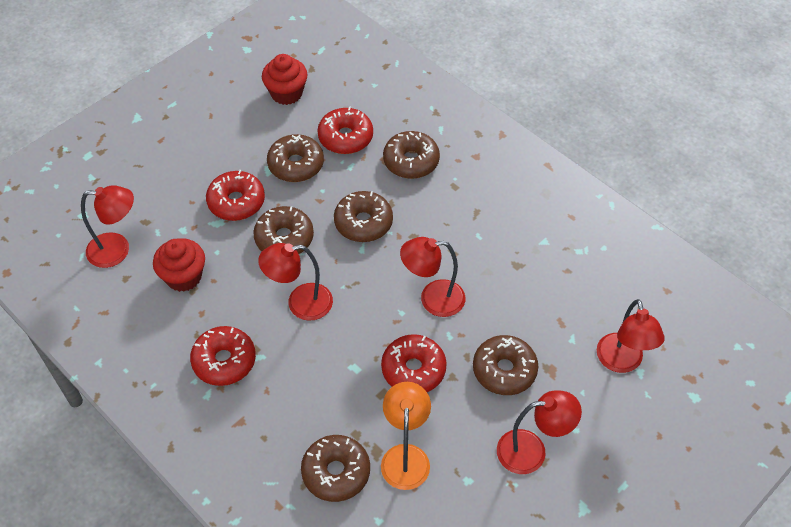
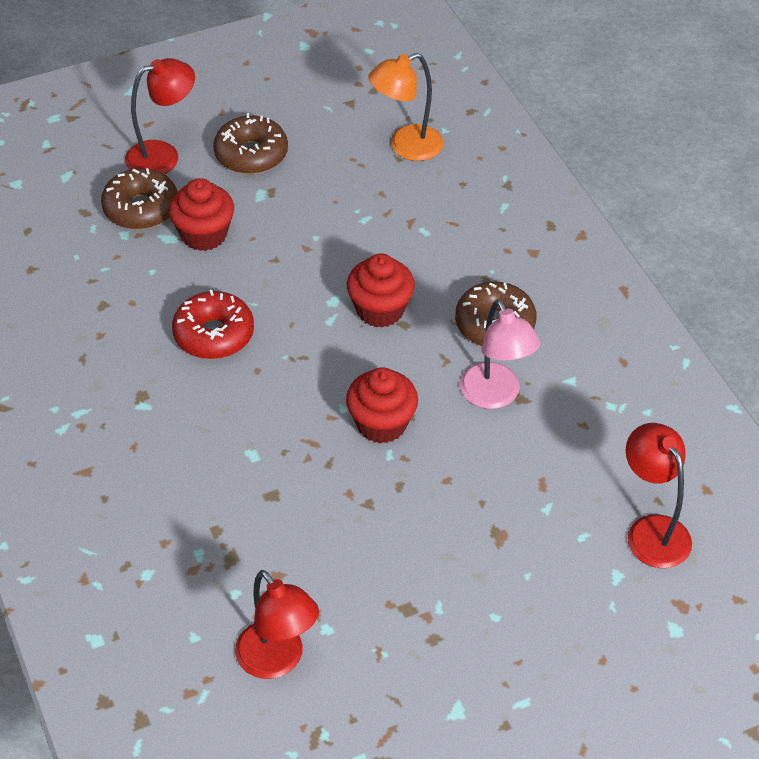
brown donut: 6 -> 3
pink lamp: 0 -> 1
red cupcake: 2 -> 3
red donut: 4 -> 1
red lamp: 5 -> 3

